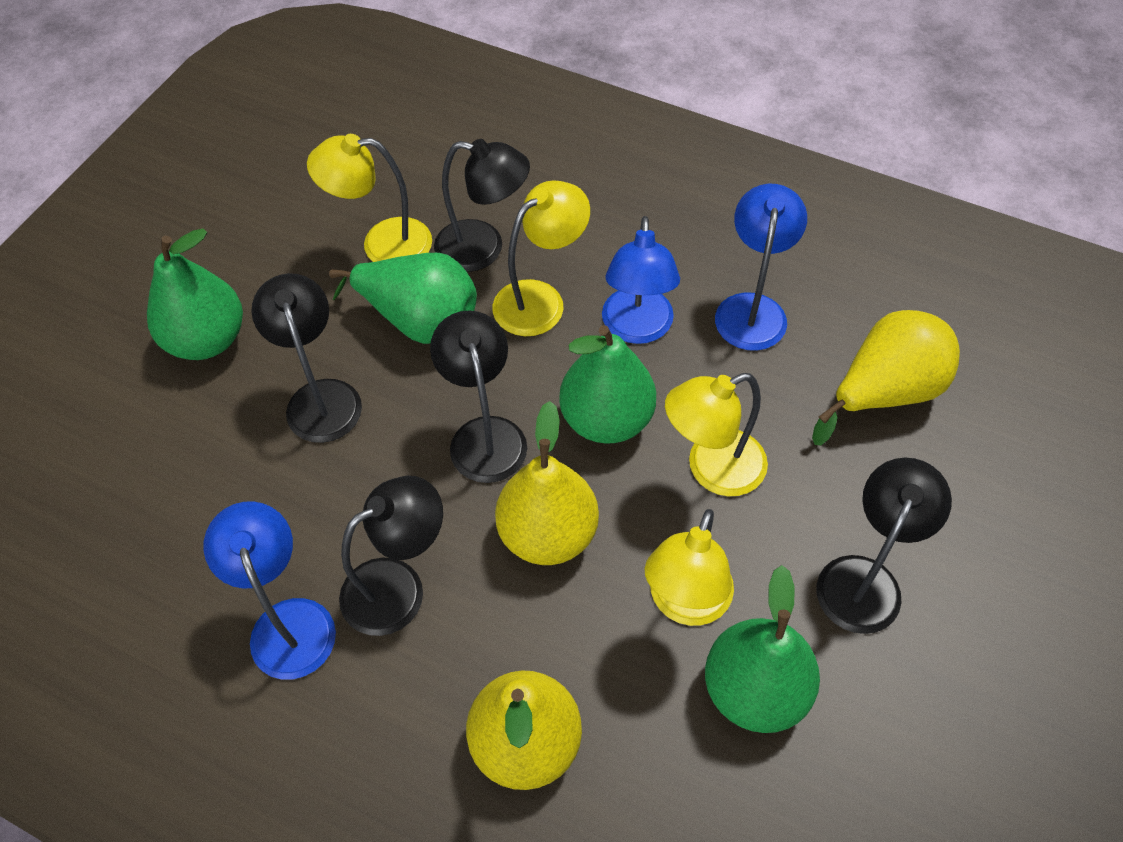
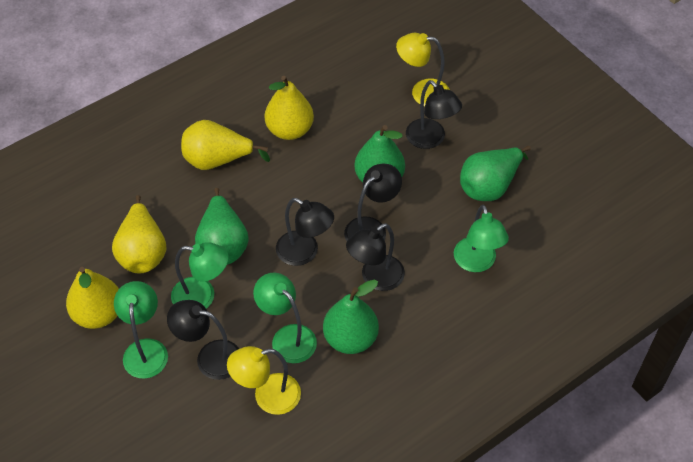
blue lamp: 3 -> 0
green lamp: 0 -> 4
yellow lamp: 4 -> 2
yellow pear: 3 -> 4

